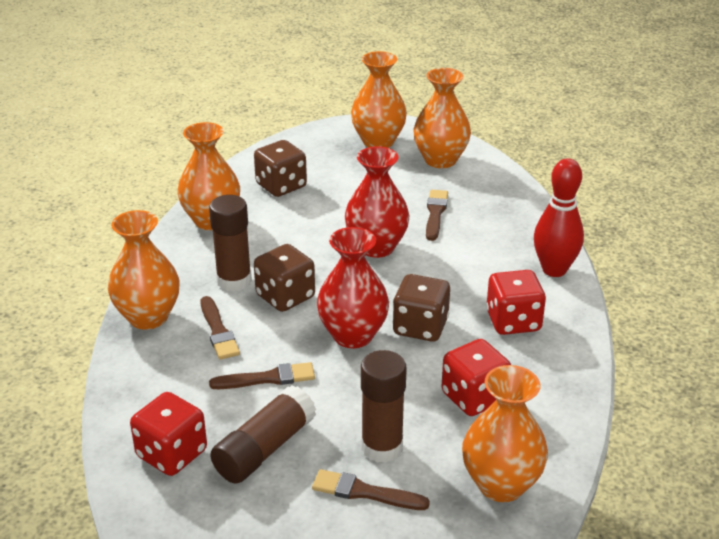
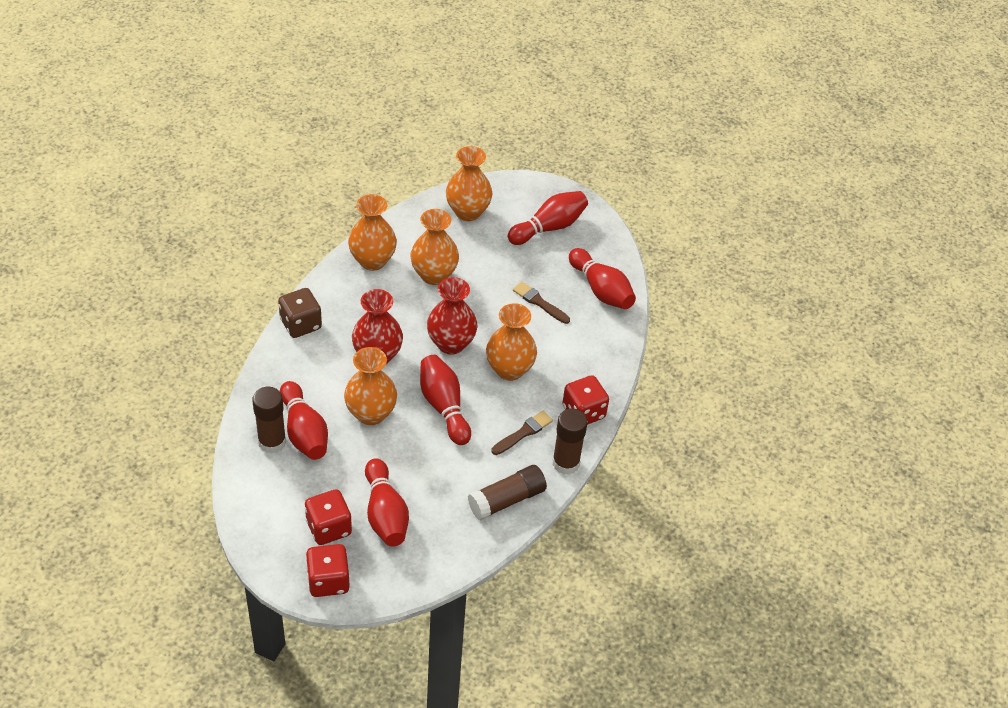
brown brush: 4 -> 2
brown dice: 3 -> 1
red bowling pin: 1 -> 5

